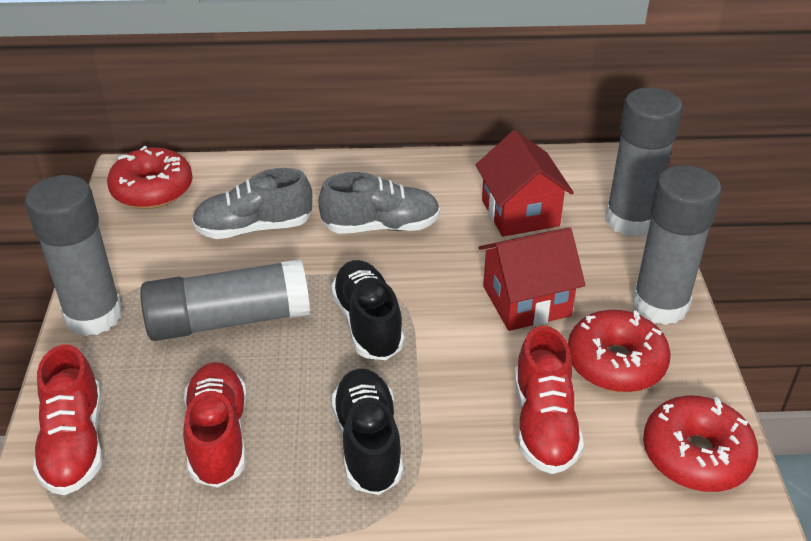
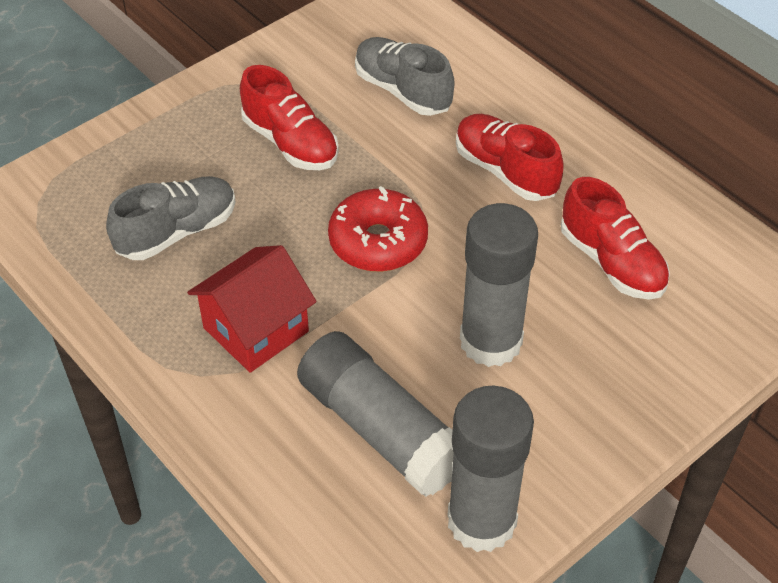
black shoe: 2 -> 0
grey glue stick: 4 -> 3
red donut: 3 -> 1
red house: 2 -> 1

